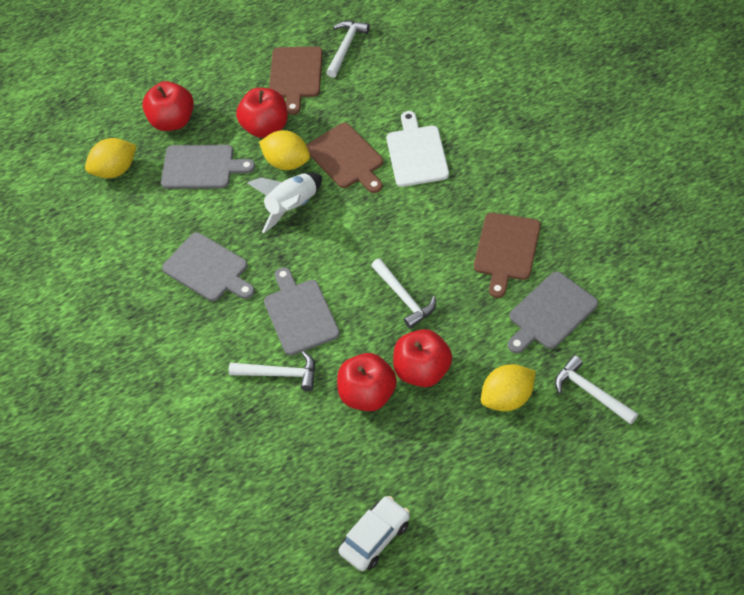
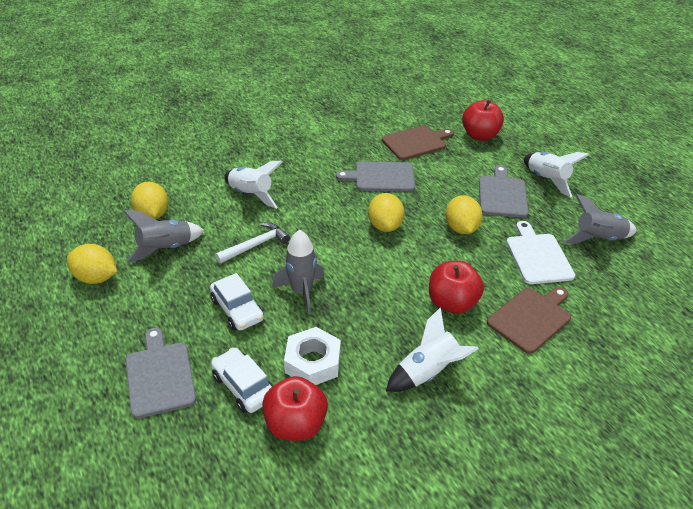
brown cutting board: 3 -> 2
grey cutting board: 4 -> 3
grey rocket: 0 -> 3
red apple: 4 -> 3
white car: 1 -> 2
white hammer: 4 -> 1
white nut: 0 -> 1
white rocket: 1 -> 3
yellow lemon: 3 -> 4

